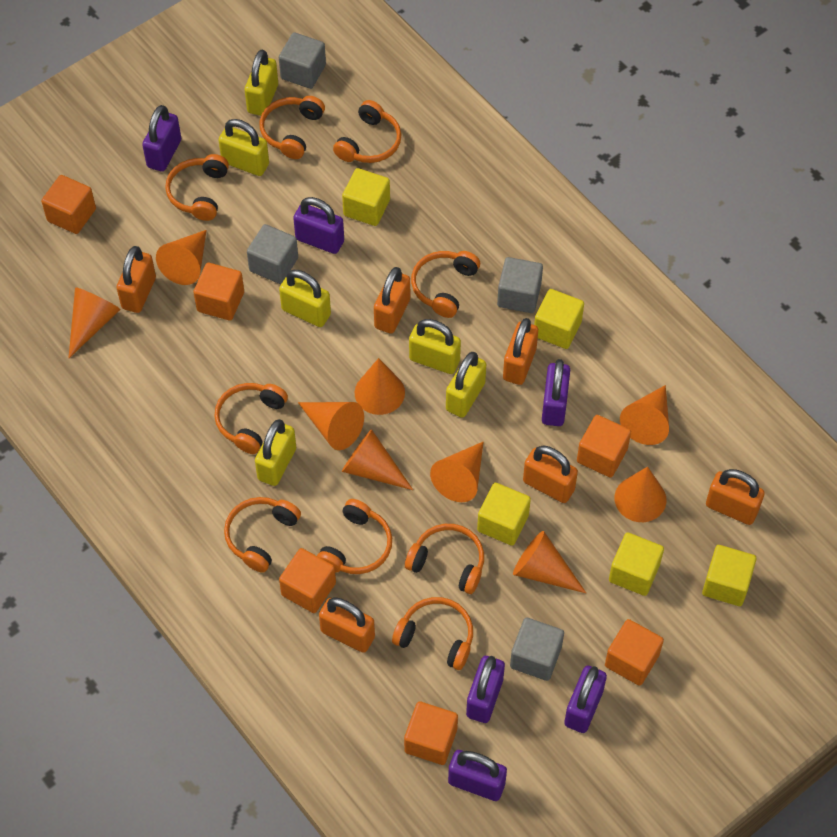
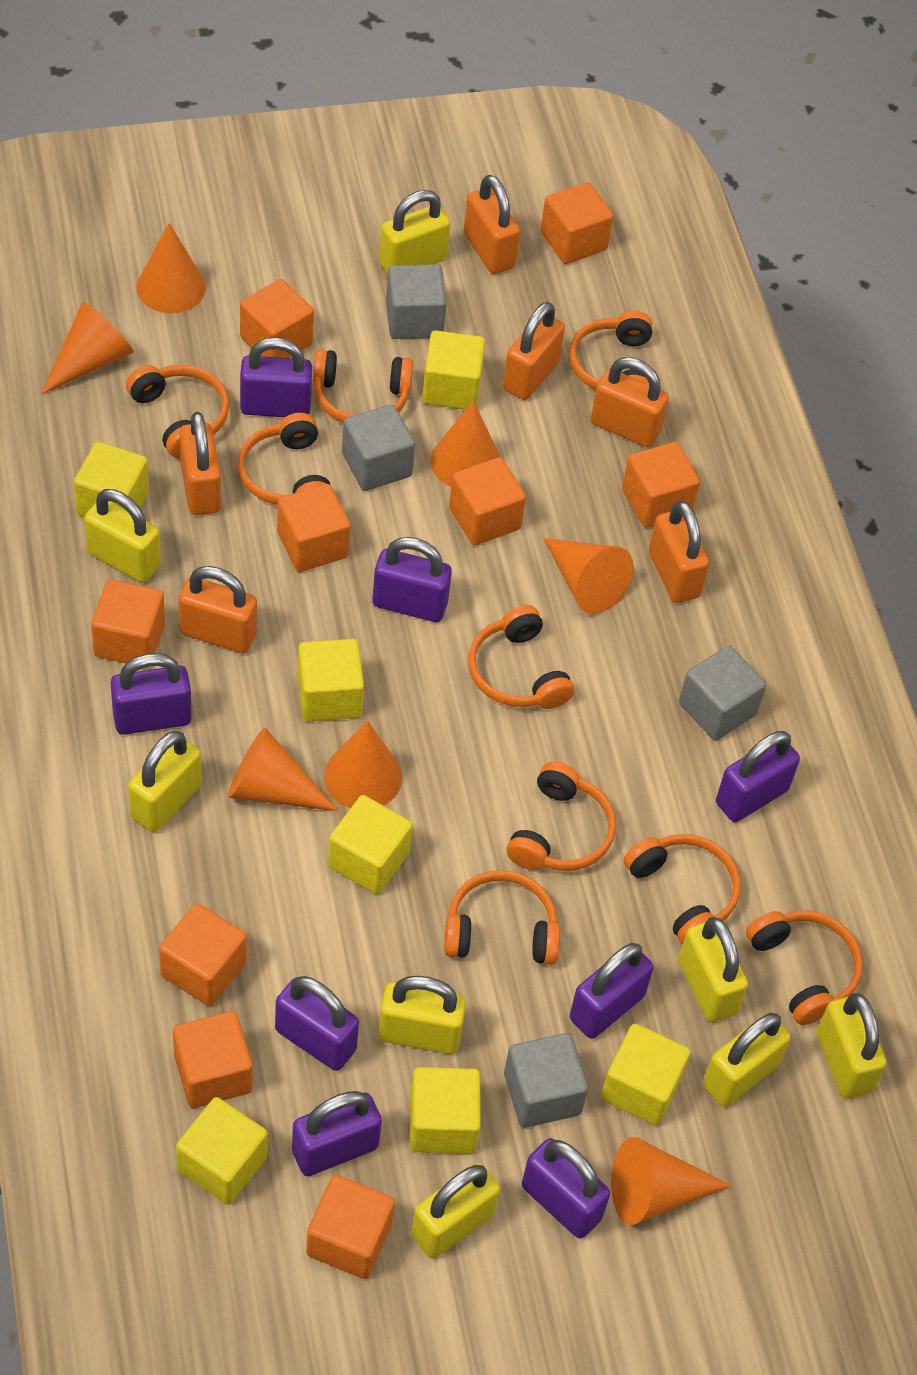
orange cone: 9 -> 7
orange cube: 6 -> 9
purple padlock: 6 -> 8
yellow cube: 5 -> 7
yellow padlock: 6 -> 8

